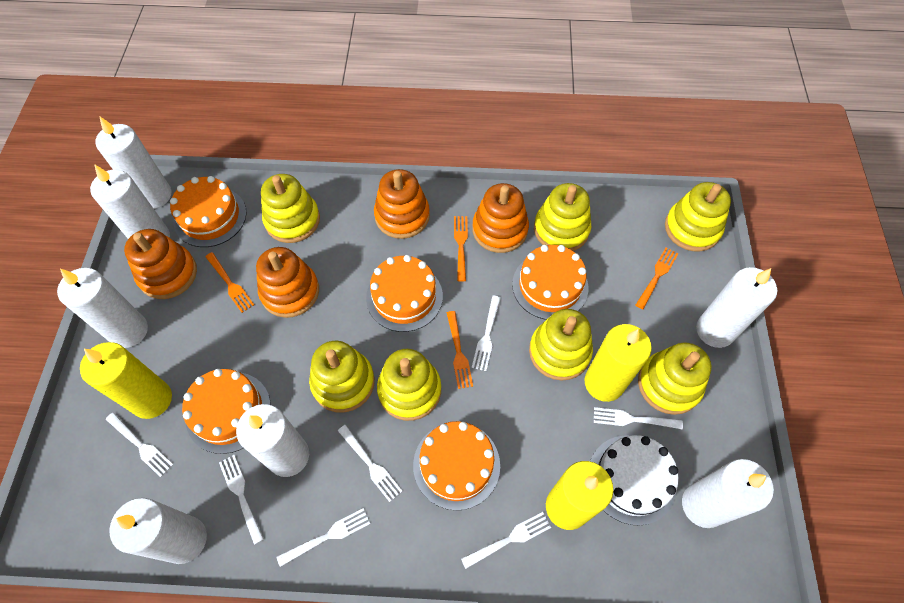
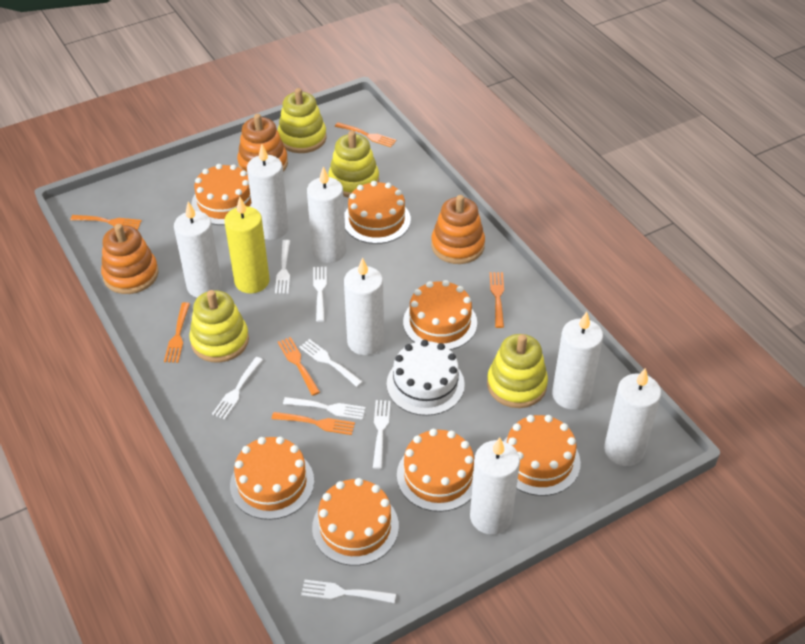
orange cake: 5 -> 7
orange fork: 4 -> 6
orange stacking toy: 4 -> 3
yellow candle: 3 -> 1
yellow stacking toy: 7 -> 4

